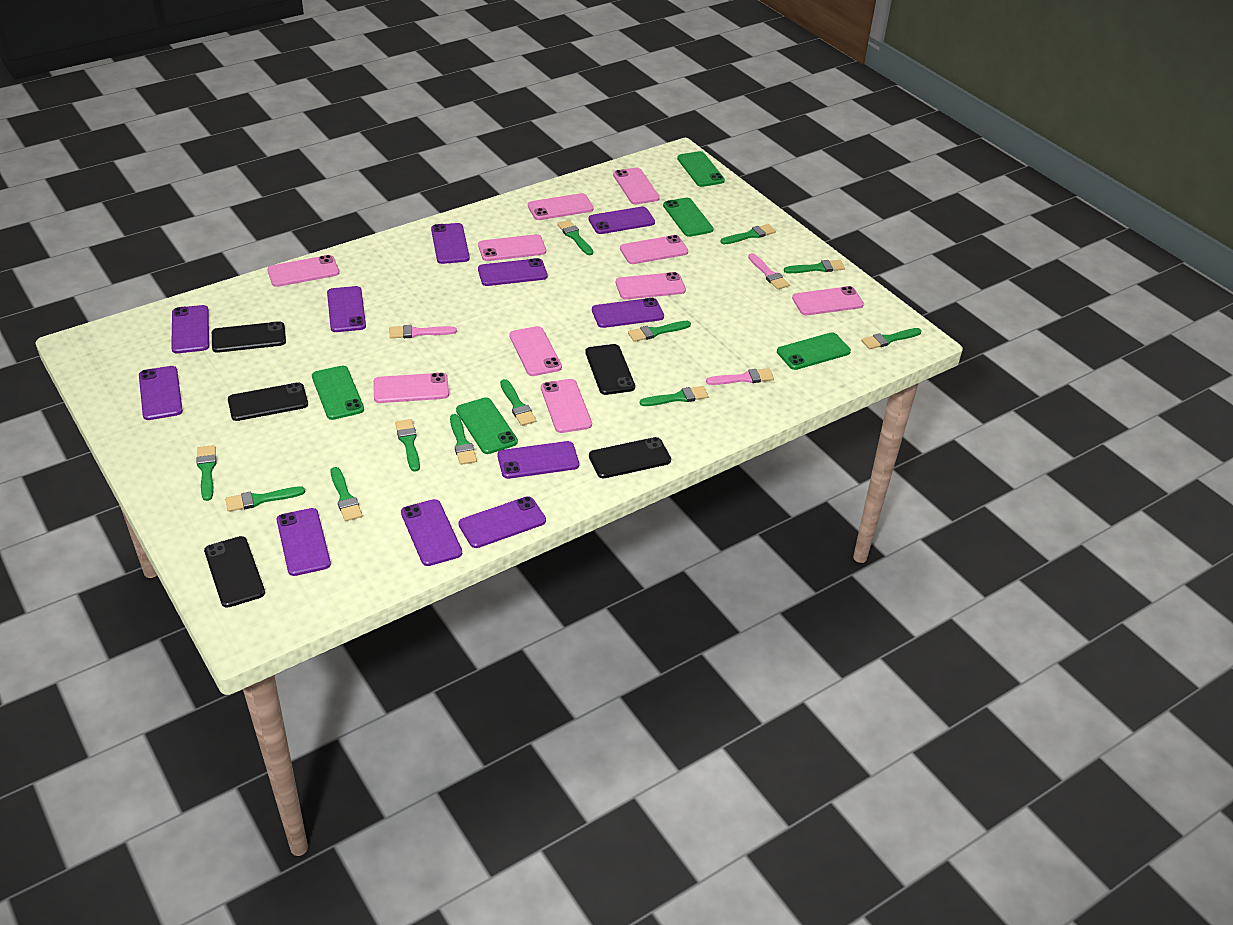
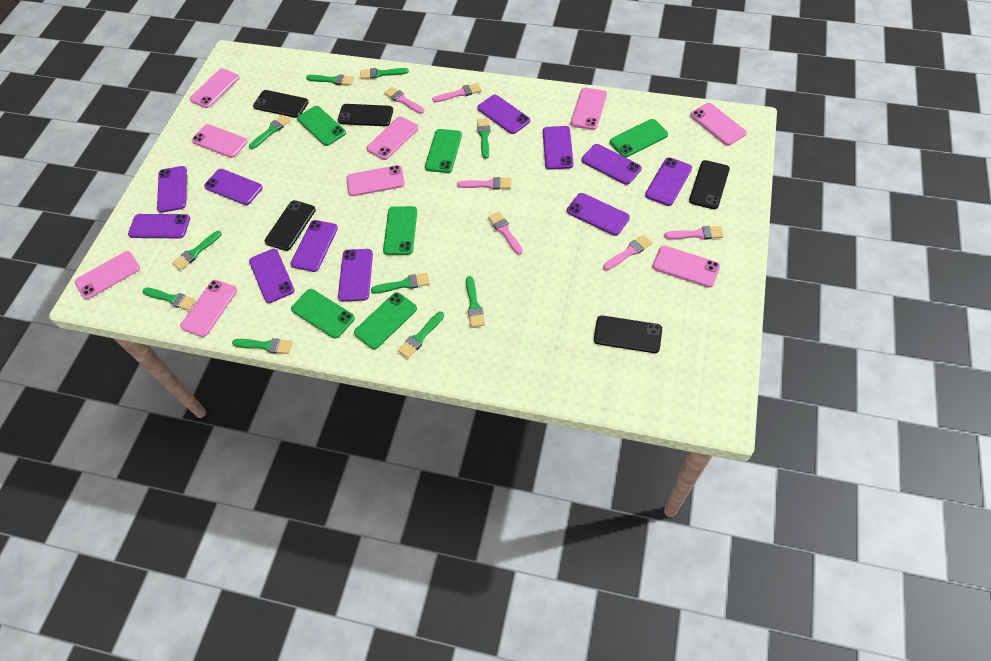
green brush: 12 -> 10
green phone: 5 -> 6
pink brush: 3 -> 6
pink phone: 10 -> 9

